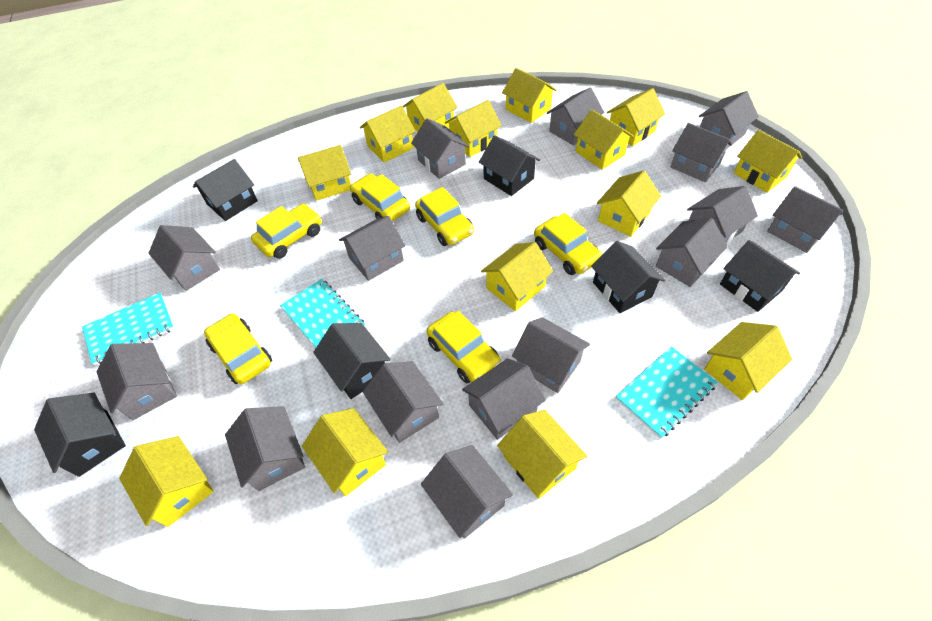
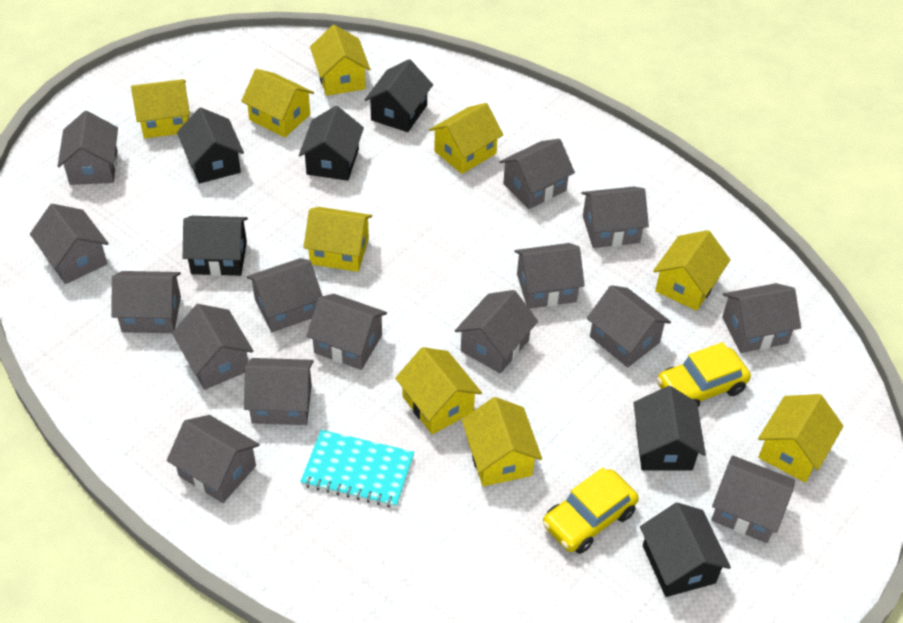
turquoise notebook: 3 -> 1
yellow car: 6 -> 2
yellow house: 14 -> 9

